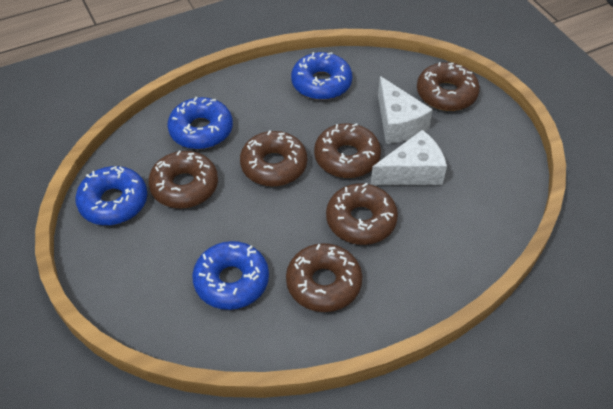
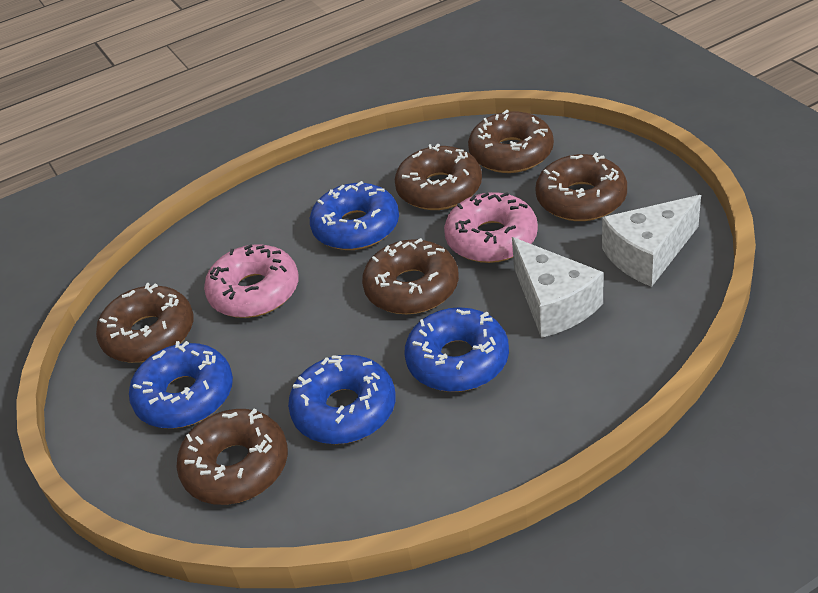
pink donut: 0 -> 2

